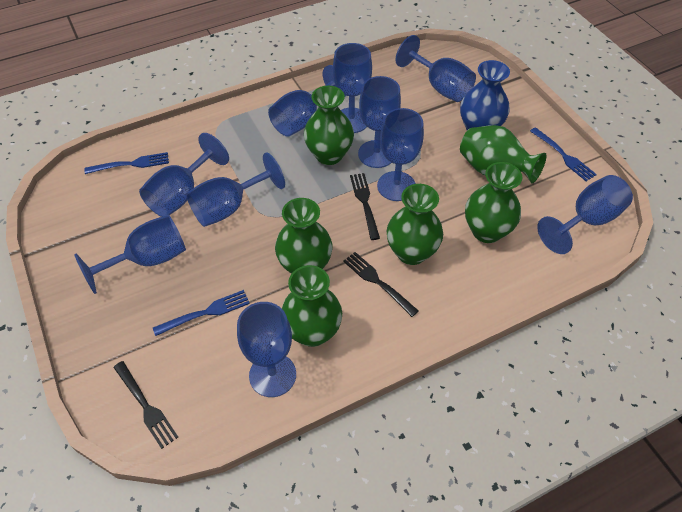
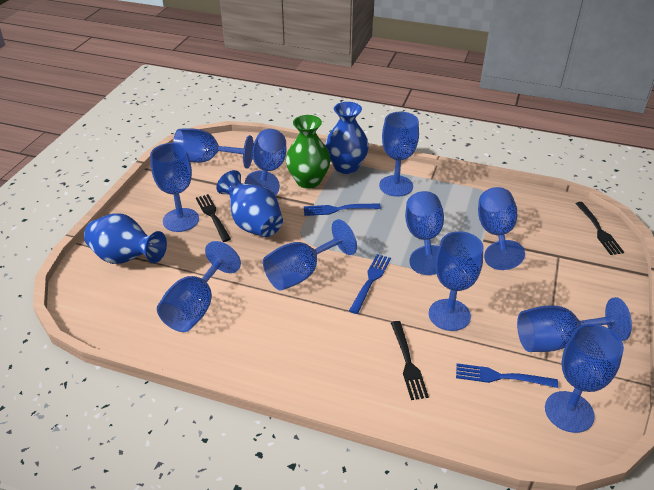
blue goblet: 10 -> 11
blue vase: 1 -> 3
green vase: 6 -> 1

